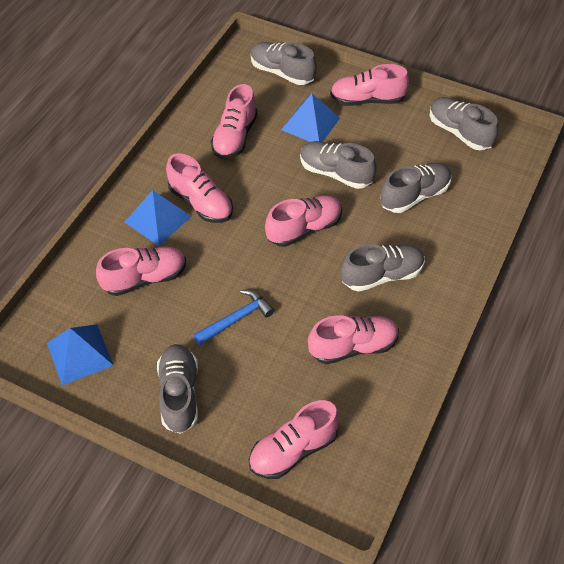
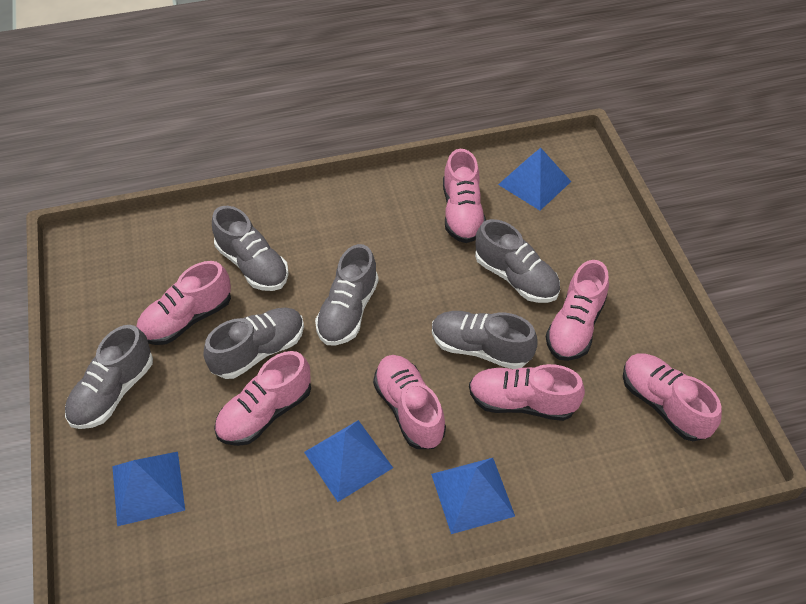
blue hammer: 1 -> 0
blue pyramid: 3 -> 4

